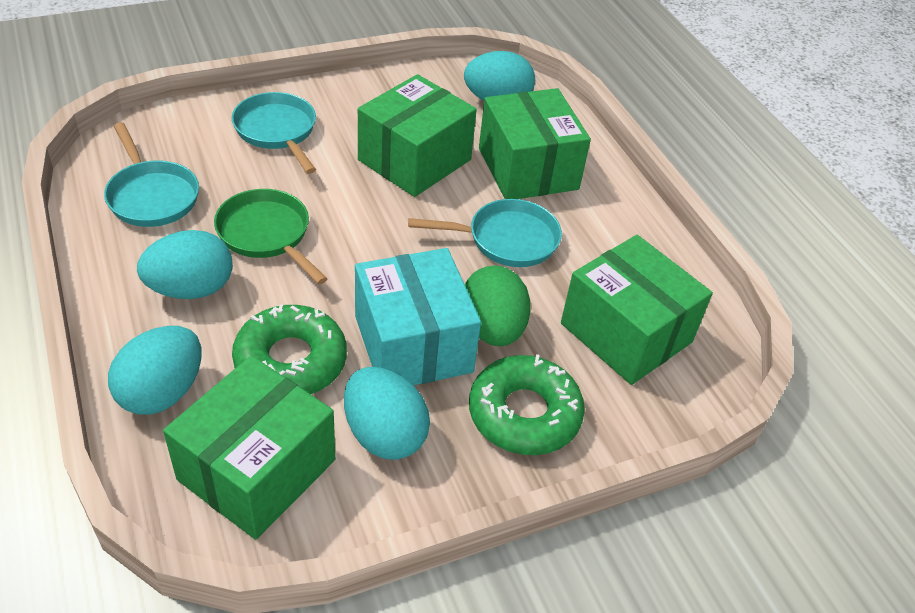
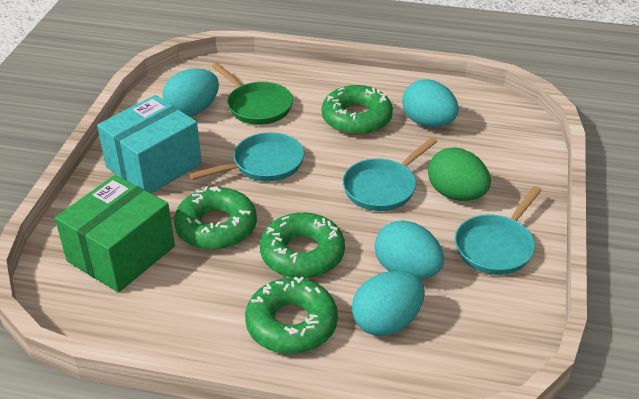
green box: 4 -> 1
green donut: 2 -> 4

